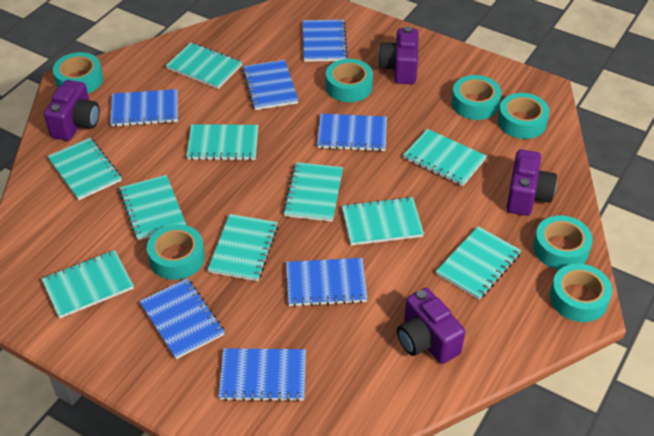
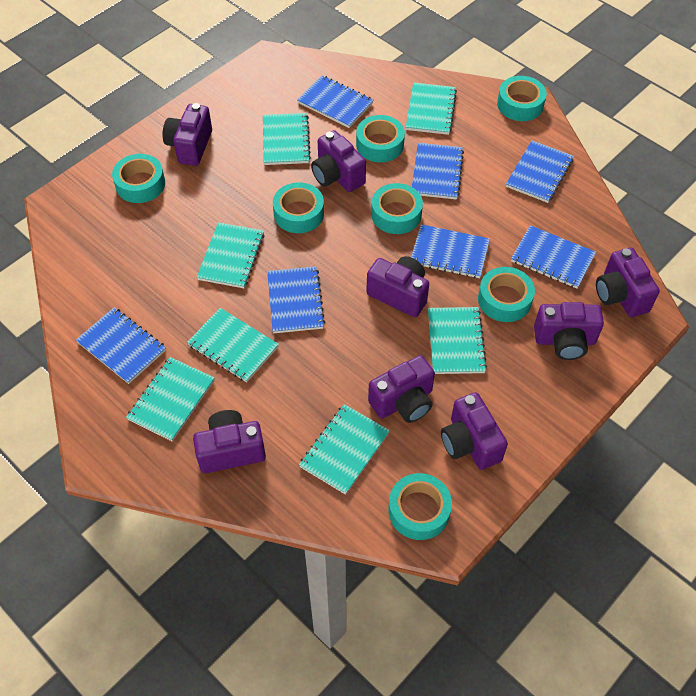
purple camera: 4 -> 8
turquoise notebook: 10 -> 7

